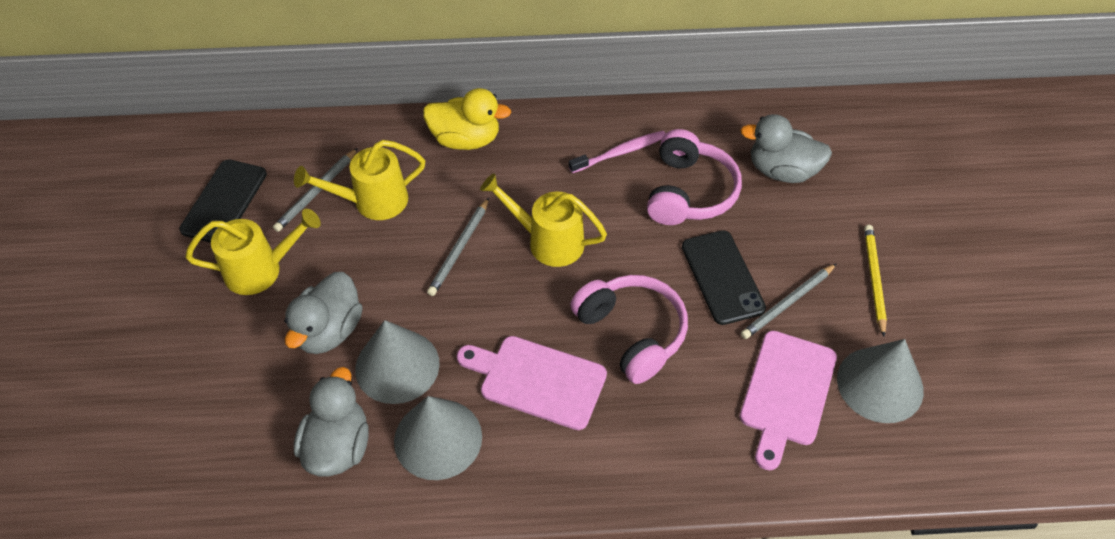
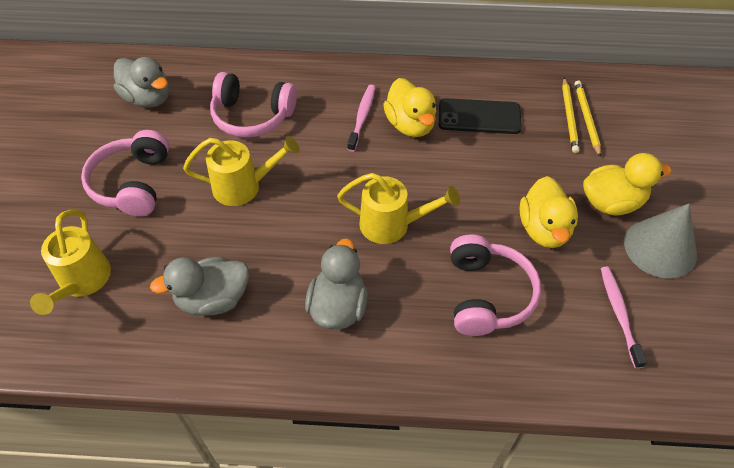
black phone: 2 -> 1
grey cone: 3 -> 1
grey pencil: 3 -> 0
pink cutting board: 2 -> 0
pink headphones: 2 -> 3
pink toothbrush: 1 -> 2
yellow duck: 1 -> 3
yellow pencil: 1 -> 2

